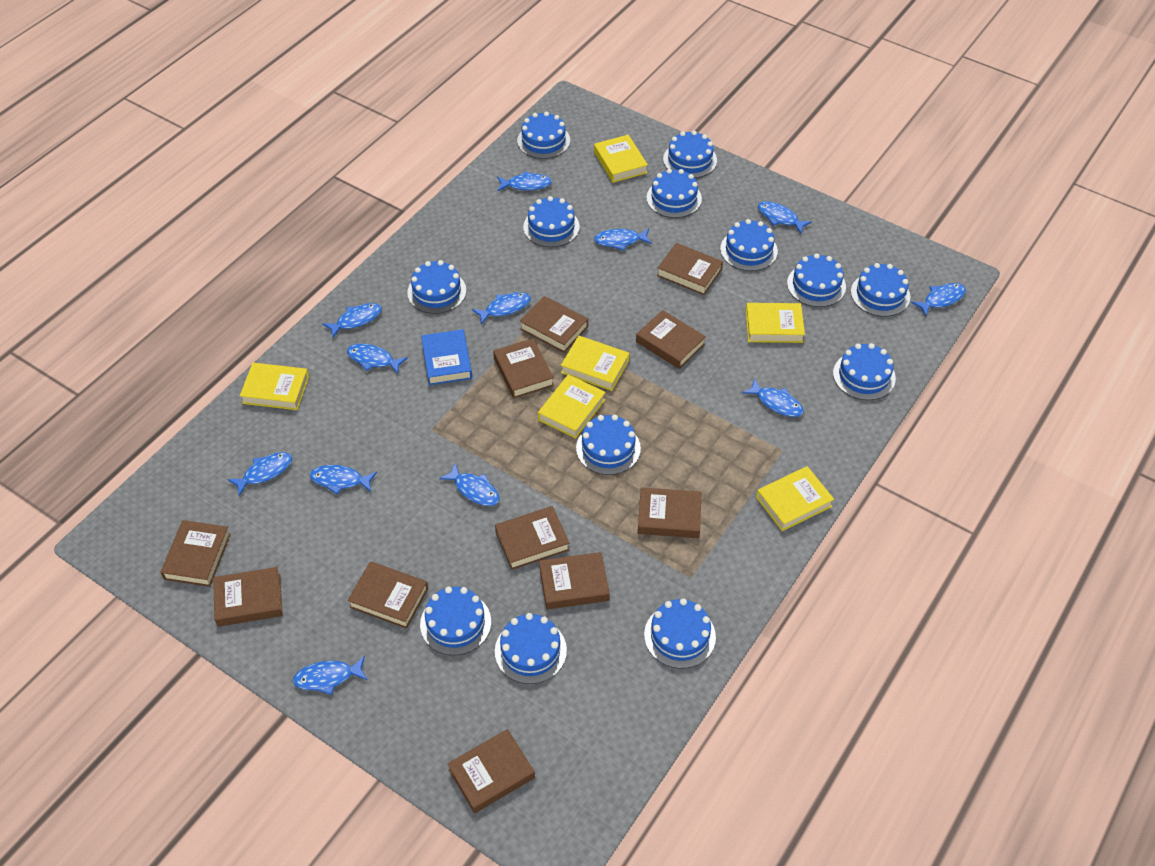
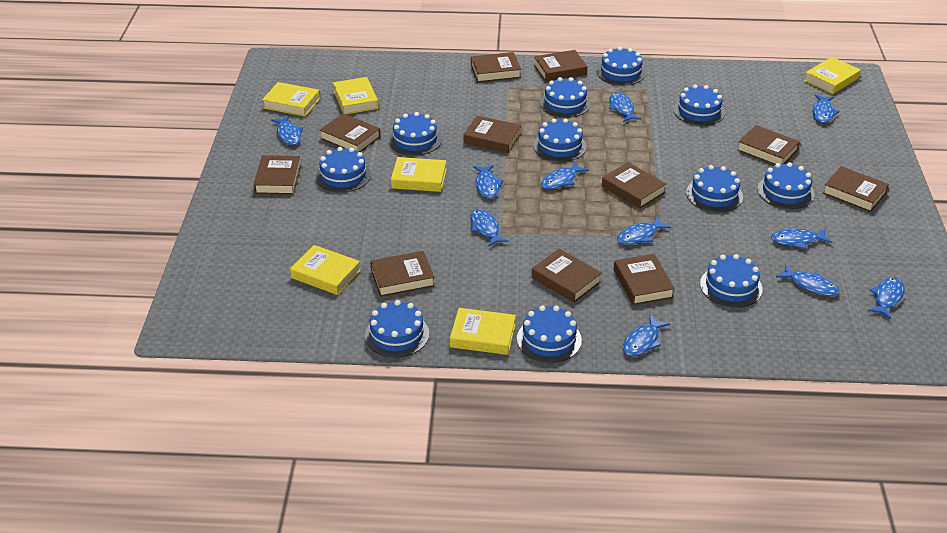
blue book: 1 -> 0
blue cake: 13 -> 11
blue fish: 12 -> 11

